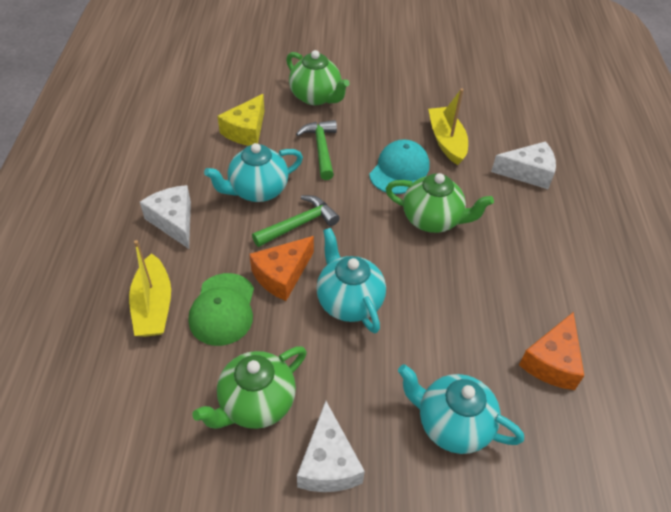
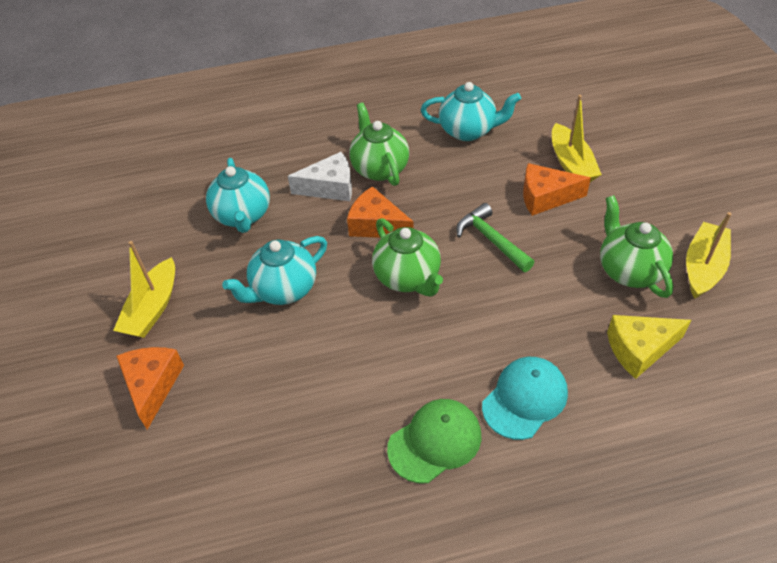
green hammer: 2 -> 1
orange cheese: 2 -> 3
white cheese: 3 -> 1
yellow boat: 2 -> 3

